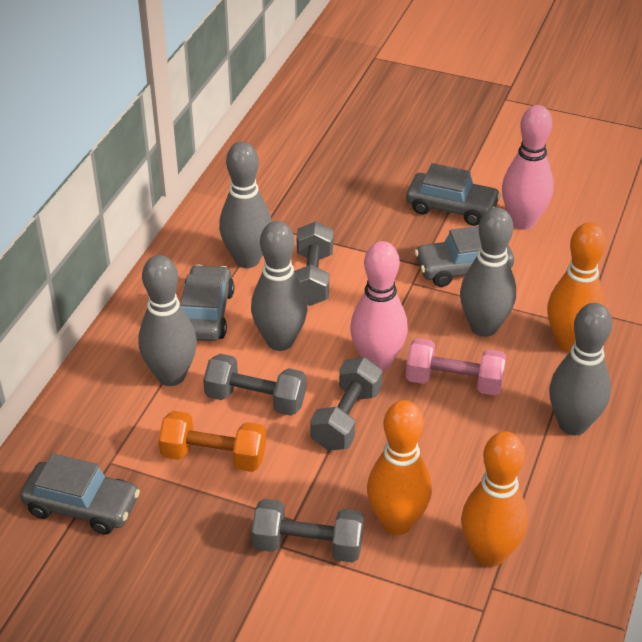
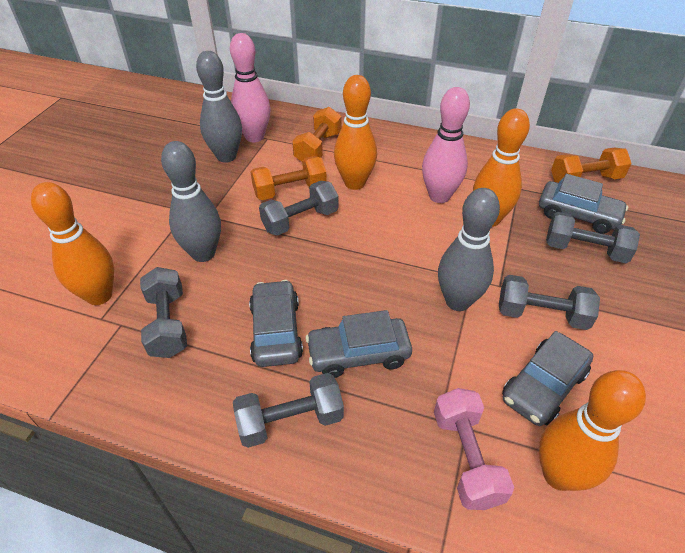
grey bowling pin: 5 -> 3
grey dumbbell: 4 -> 5
orange bowling pin: 3 -> 4
orange dumbbell: 1 -> 3

